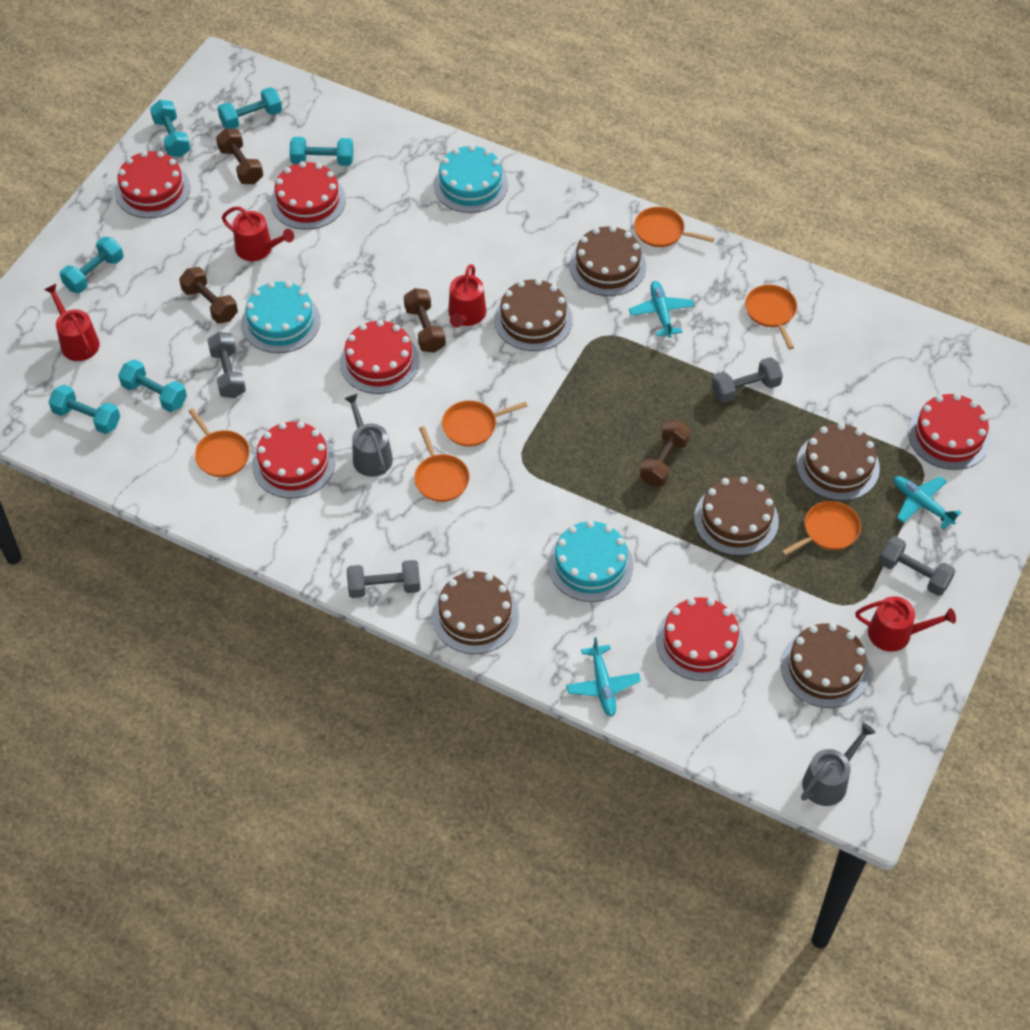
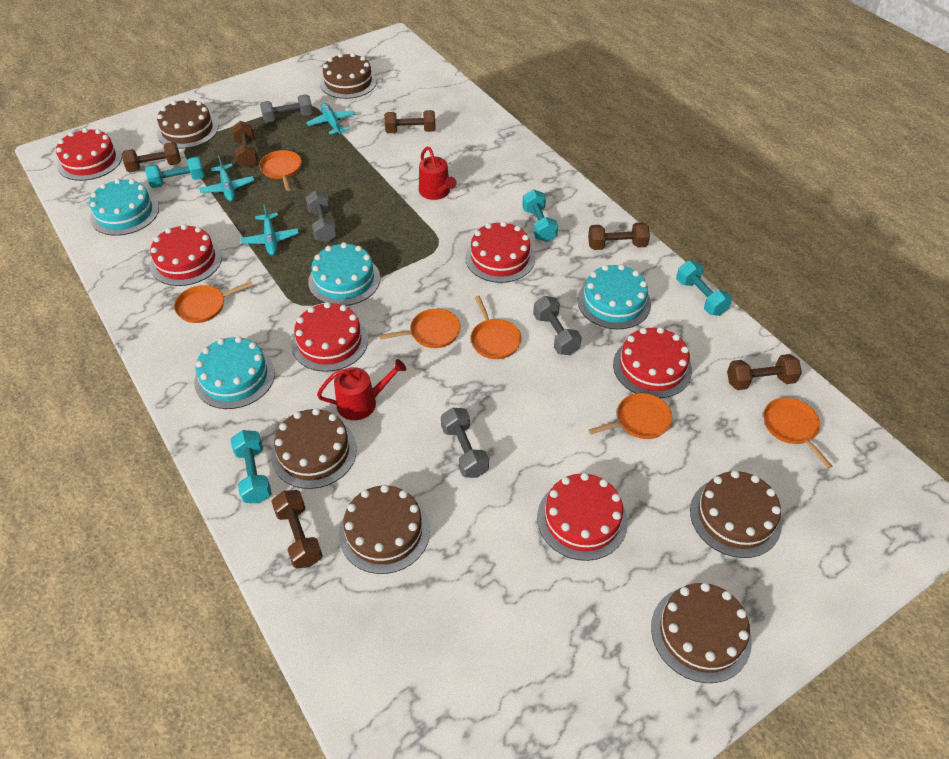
brown dumbbell: 4 -> 6
grey watering can: 2 -> 0
red watering can: 4 -> 2
turquoise cake: 3 -> 4
turquoise dumbbell: 6 -> 4

